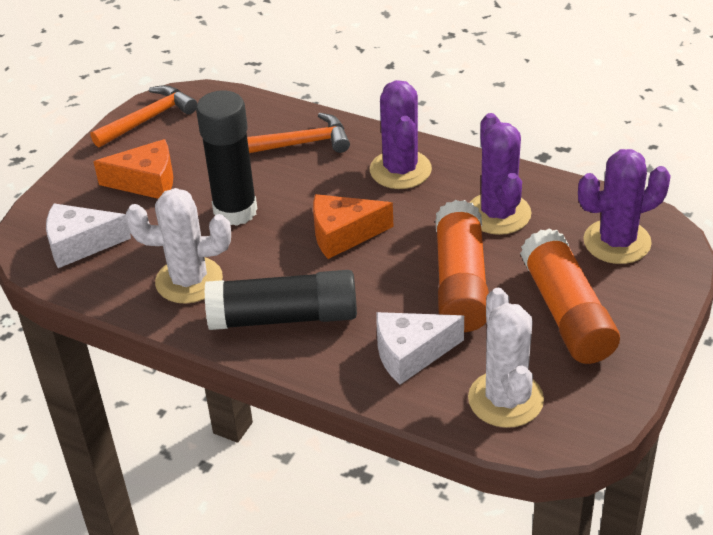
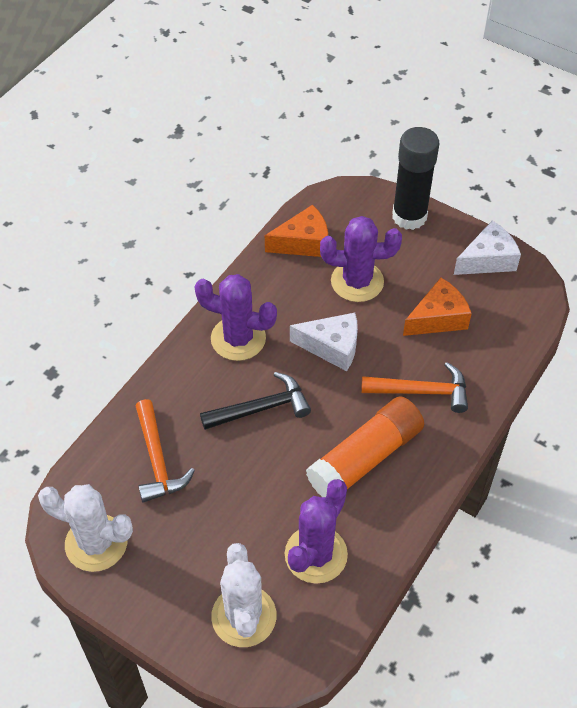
black glue stick: 2 -> 1
black hammer: 0 -> 1
orange glue stick: 2 -> 1

